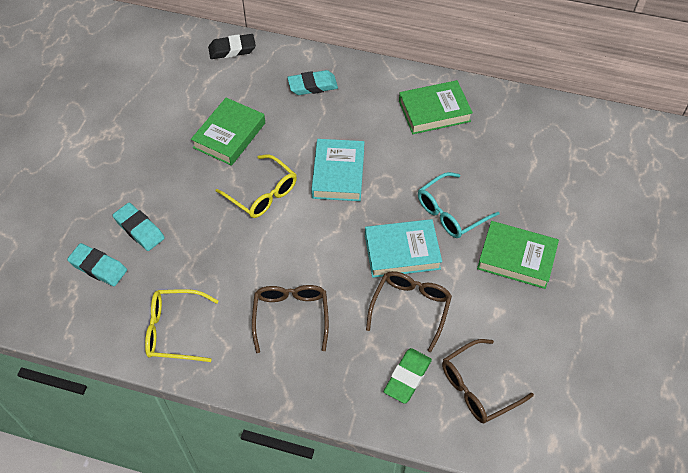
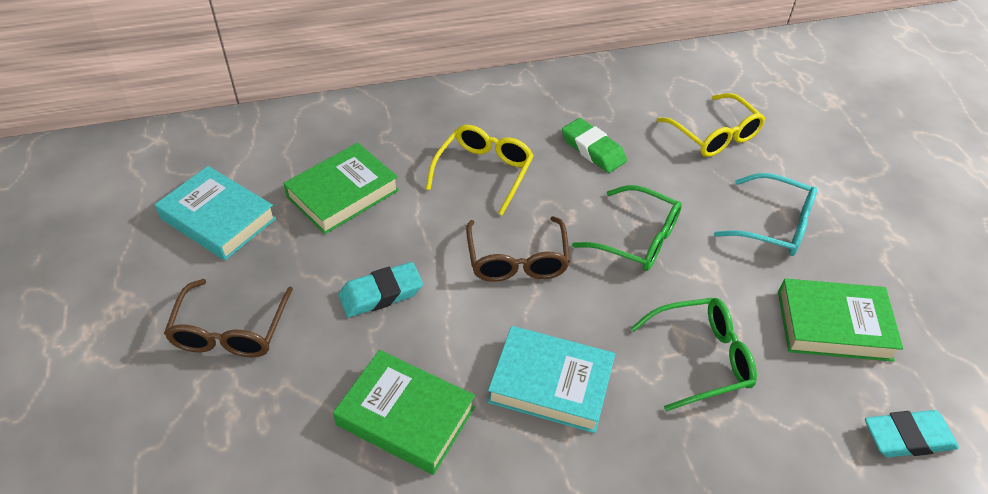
black eraser: 1 -> 0
brown glasses: 3 -> 2
green glasses: 0 -> 2
turquoise eraser: 3 -> 2

